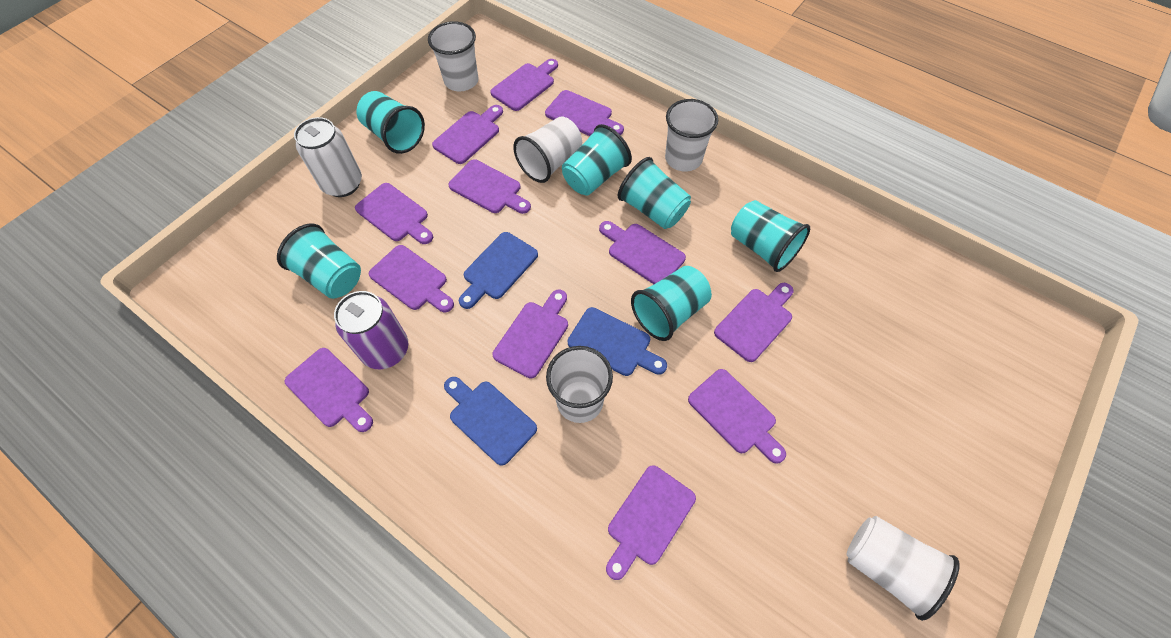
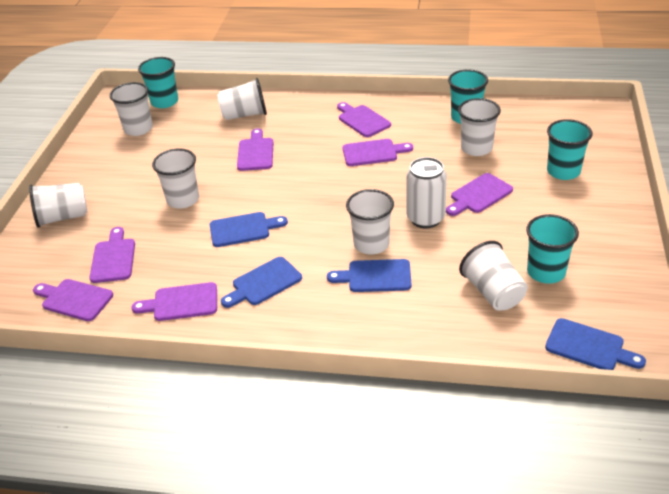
blue cutting board: 3 -> 4
purple can: 1 -> 0
purple cutting board: 12 -> 7
turquoise cup: 6 -> 4
white cup: 5 -> 7

